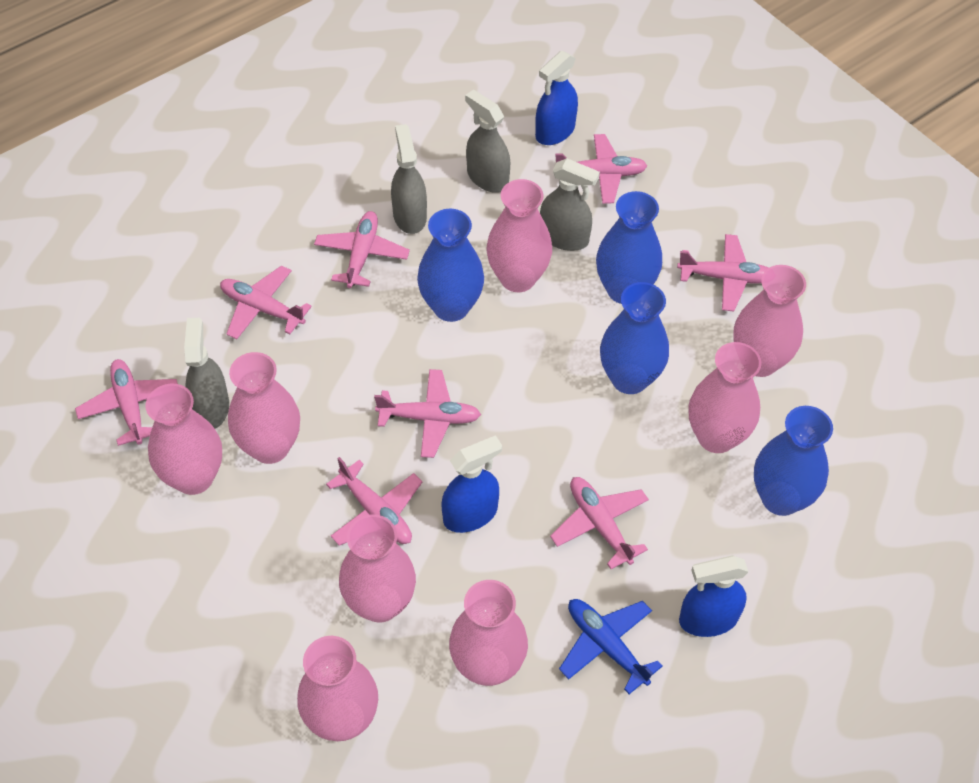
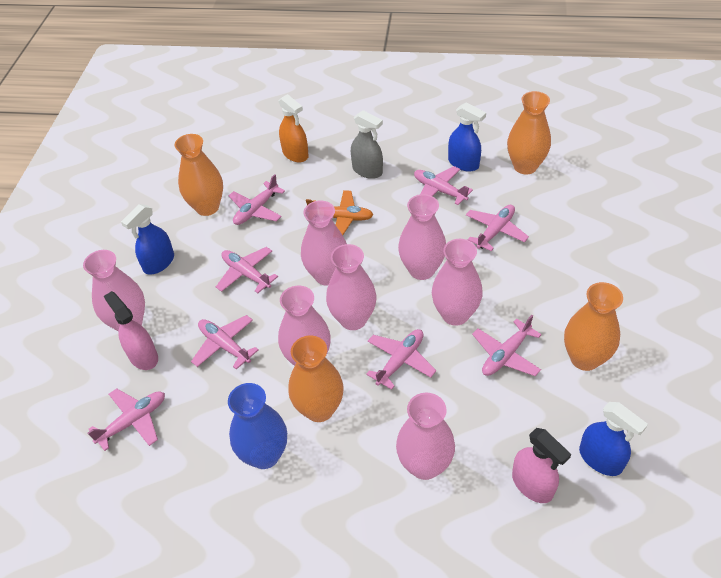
blue plane: 1 -> 0
blue vase: 4 -> 1
grey spray bottle: 4 -> 1
orange plane: 0 -> 1
orange spray bottle: 0 -> 1
orange vase: 0 -> 4
pink spray bottle: 0 -> 2
pink vase: 8 -> 7

